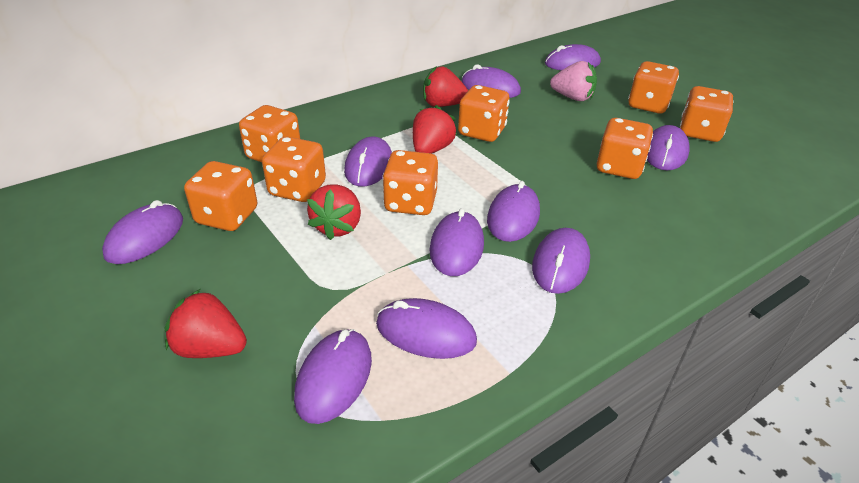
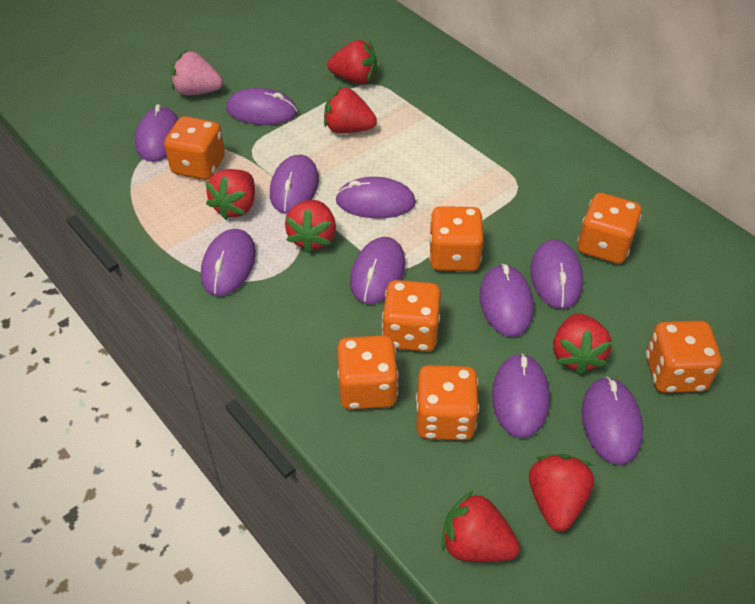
orange dice: 8 -> 7
red strawberry: 4 -> 7

